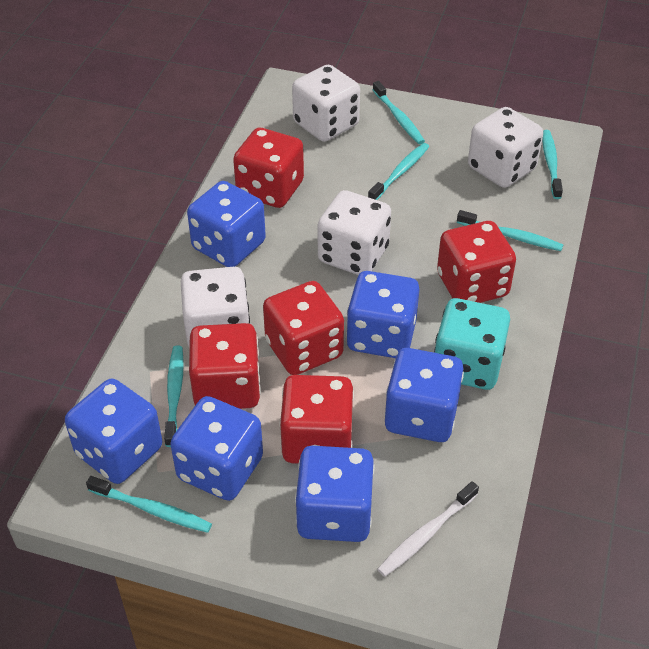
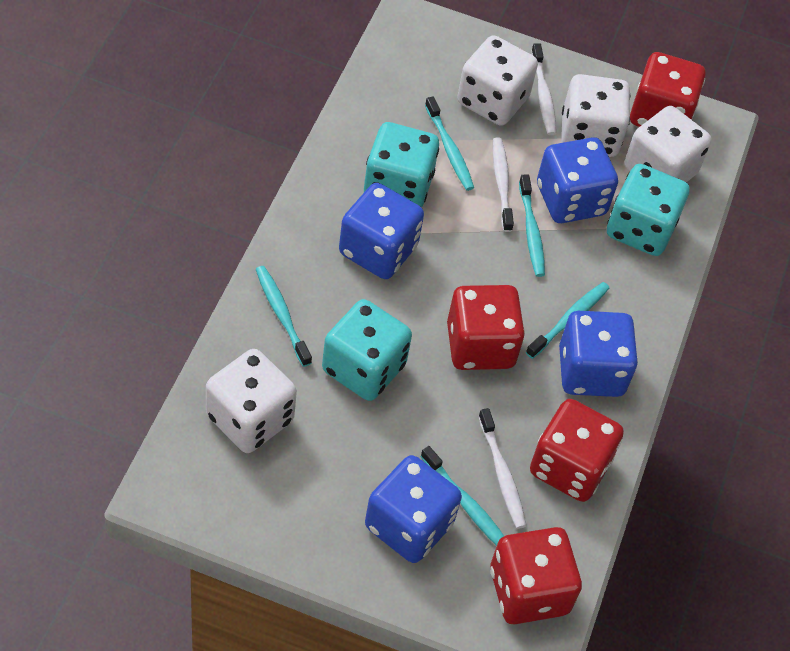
blue dice: 6 -> 4
red dice: 5 -> 4
turquoise dice: 1 -> 3
turquoise toothbrush: 6 -> 5
white toothbrush: 1 -> 3

